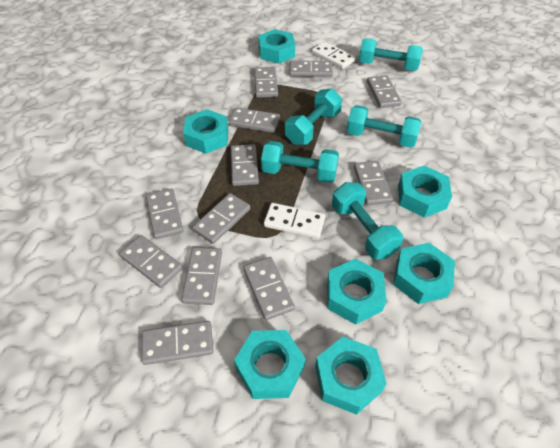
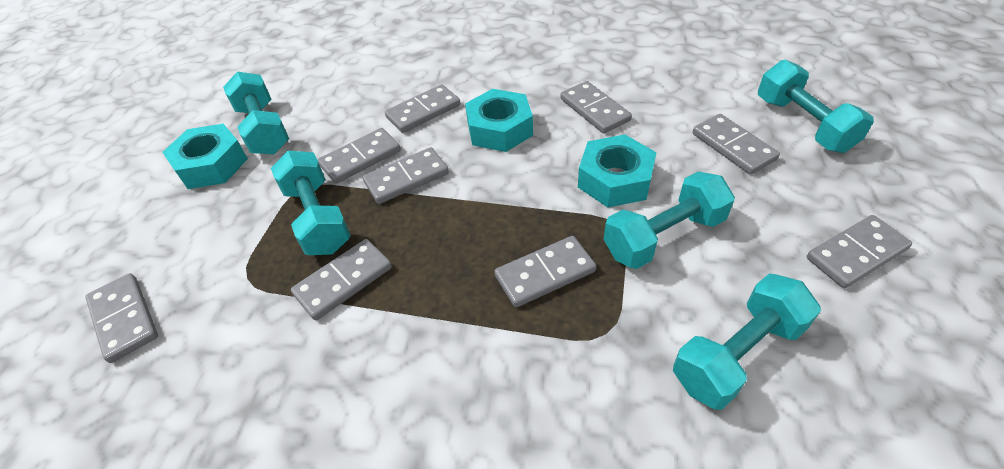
grey domino: 12 -> 9
turquoise nut: 7 -> 3
white domino: 2 -> 0

